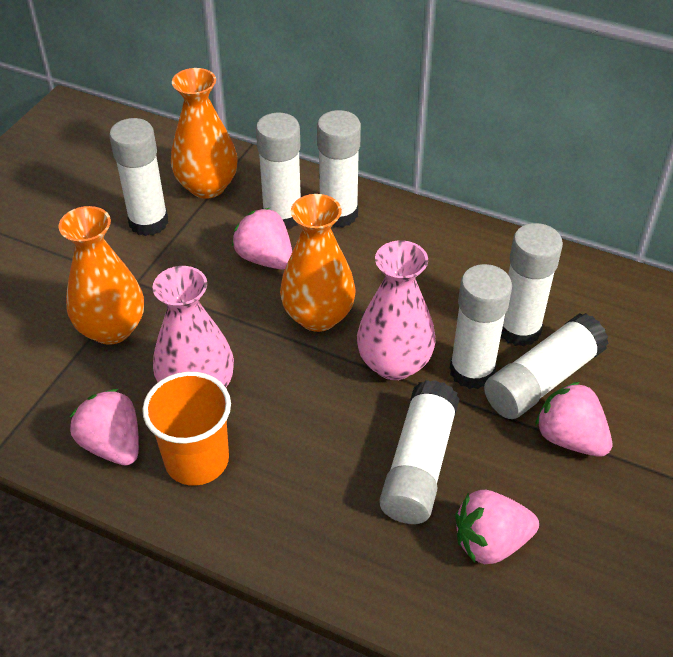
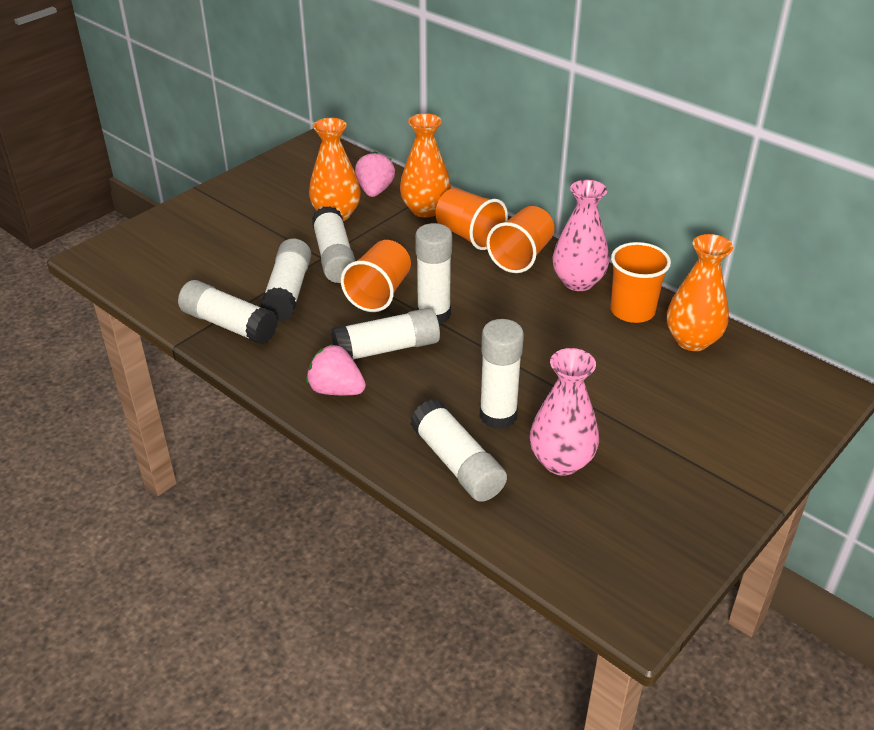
orange cup: 1 -> 4
pink strawberry: 4 -> 2

